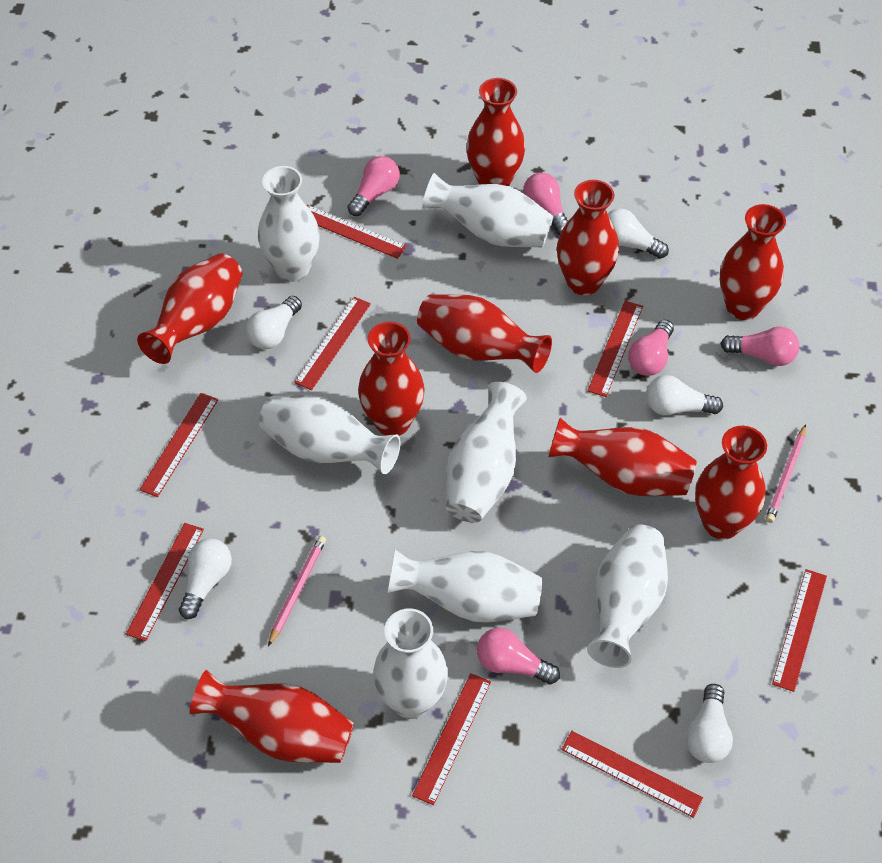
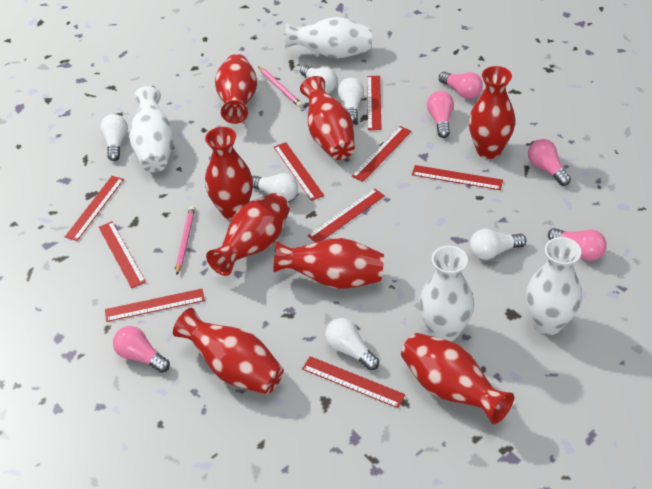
red ruler: 8 -> 9
red vase: 9 -> 8
white light bulb: 5 -> 6
white vase: 7 -> 4

